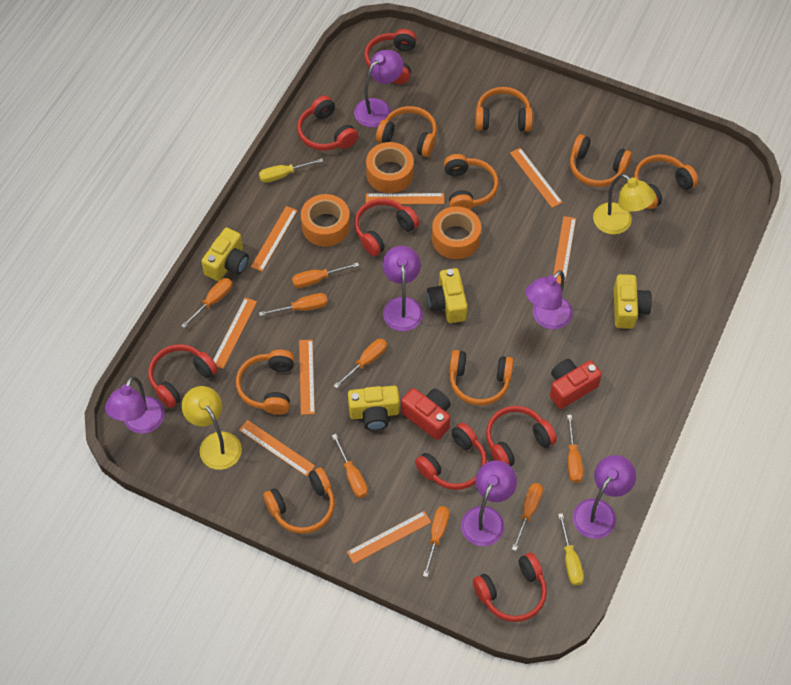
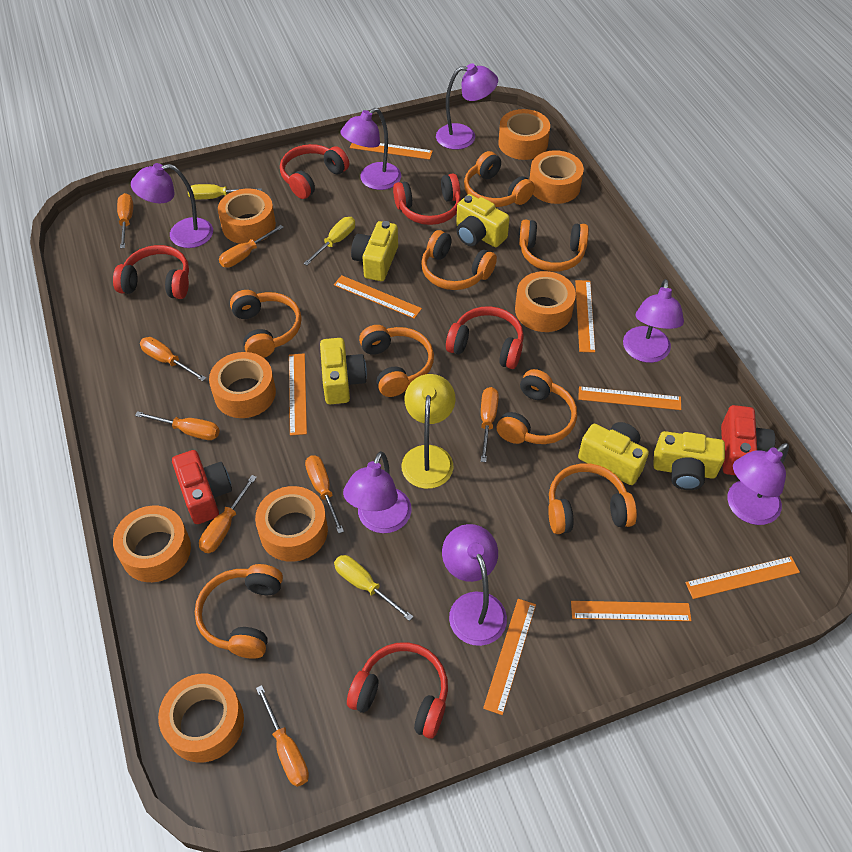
orange tape: 3 -> 8
purple lamp: 6 -> 7
red headphones: 7 -> 5
yellow camera: 4 -> 5
yellow lamp: 2 -> 1
yellow screwdriver: 2 -> 3

